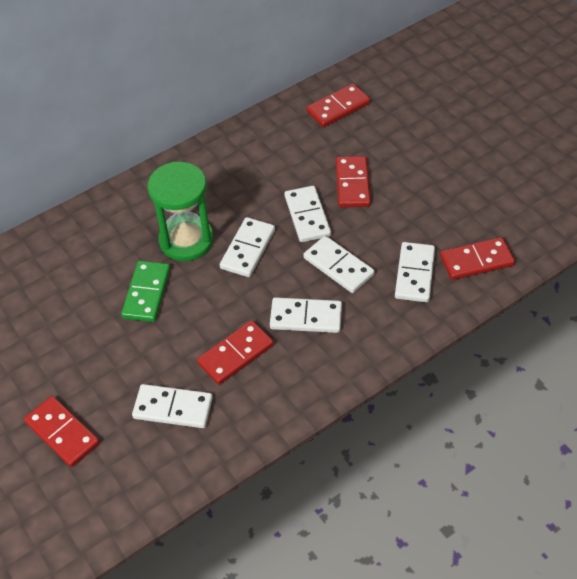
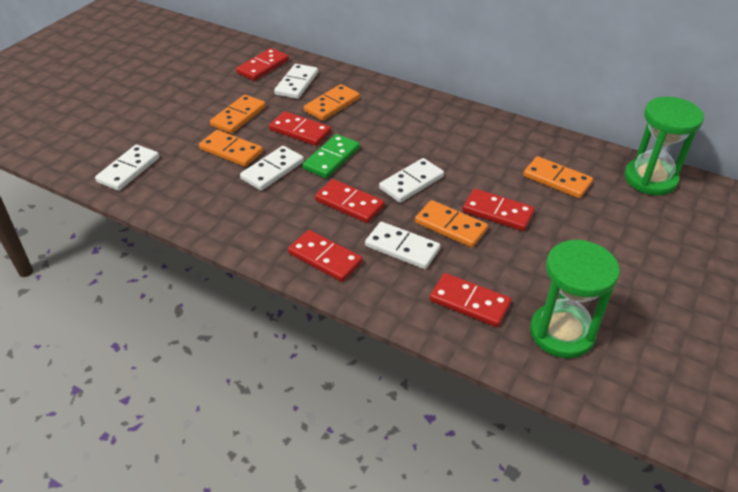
green hourglass: 1 -> 2
orange domino: 0 -> 5
red domino: 5 -> 6
white domino: 6 -> 5

